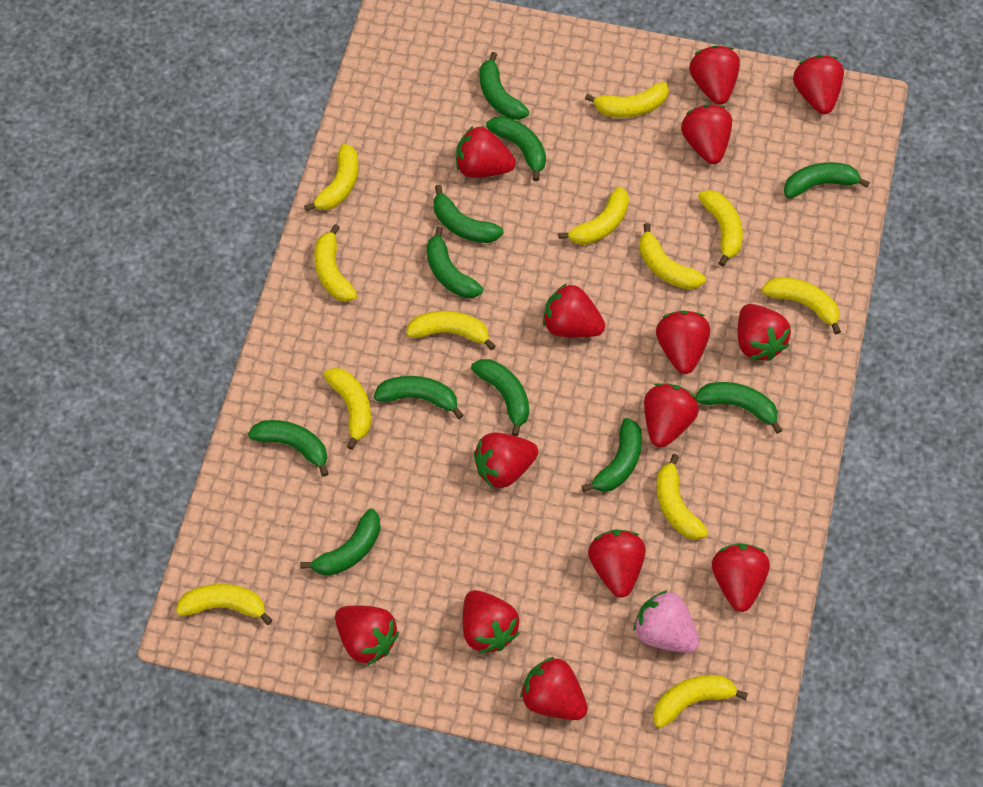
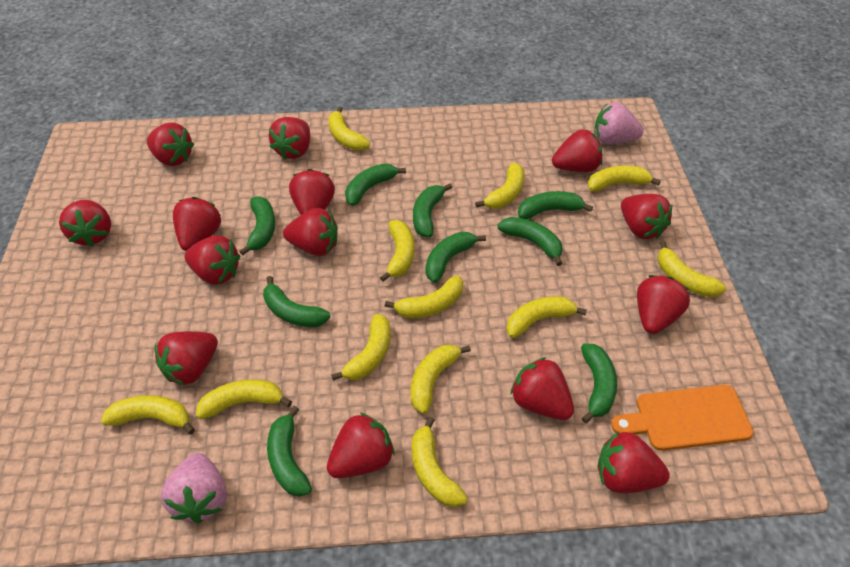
green banana: 11 -> 9
orange cutting board: 0 -> 1
pink strawberry: 1 -> 2

